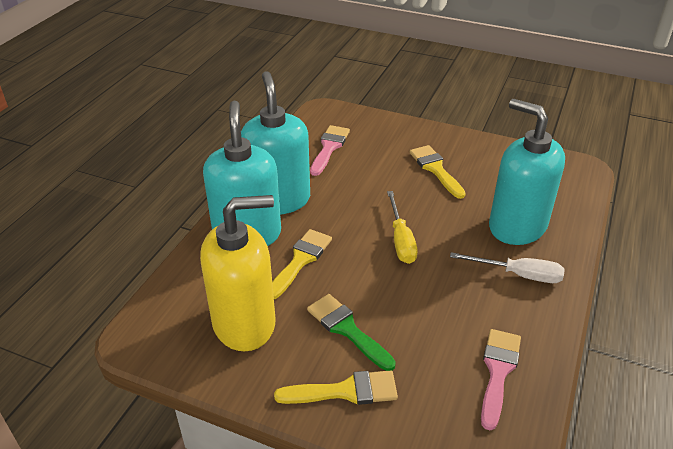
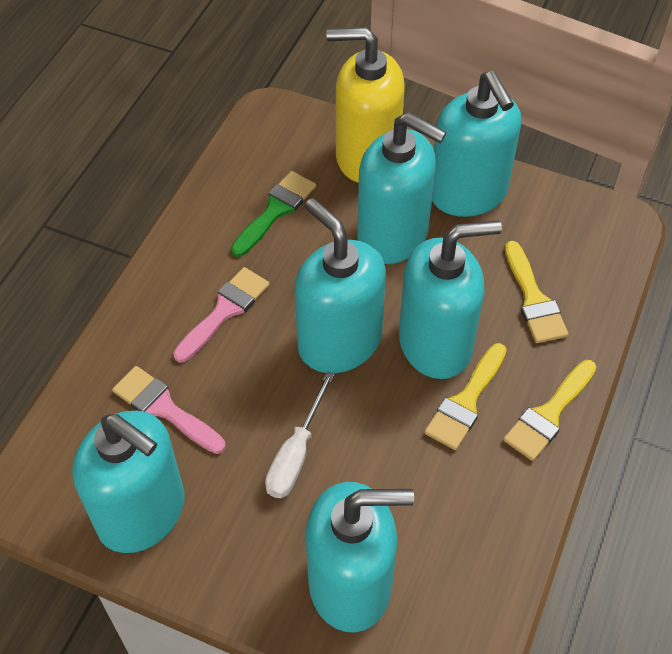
turquoise soap dispenser: 3 -> 6
yellow screwdriver: 1 -> 0

